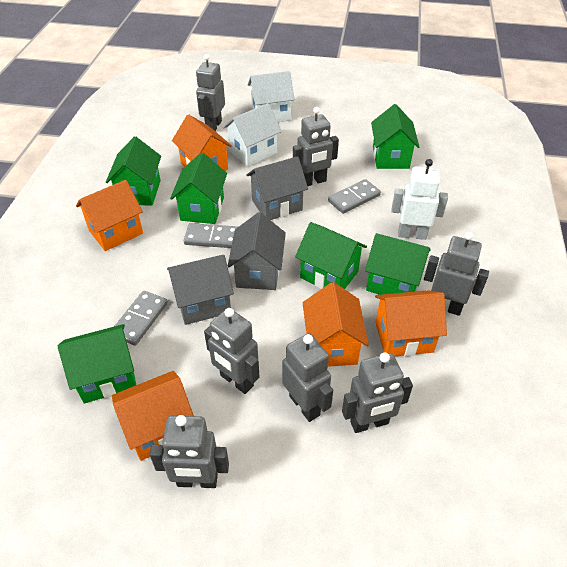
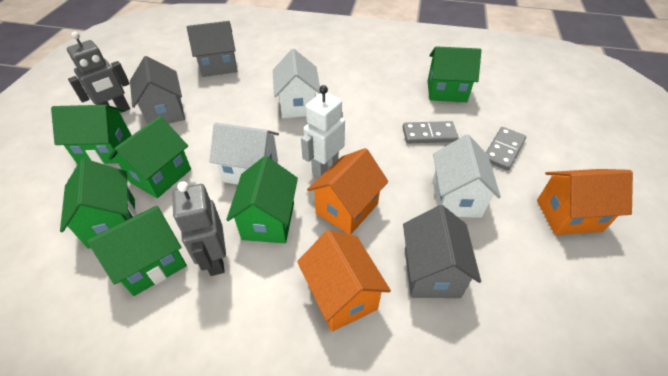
grey domino: 3 -> 2
grey robot: 7 -> 2
orange house: 5 -> 3
white house: 2 -> 3

